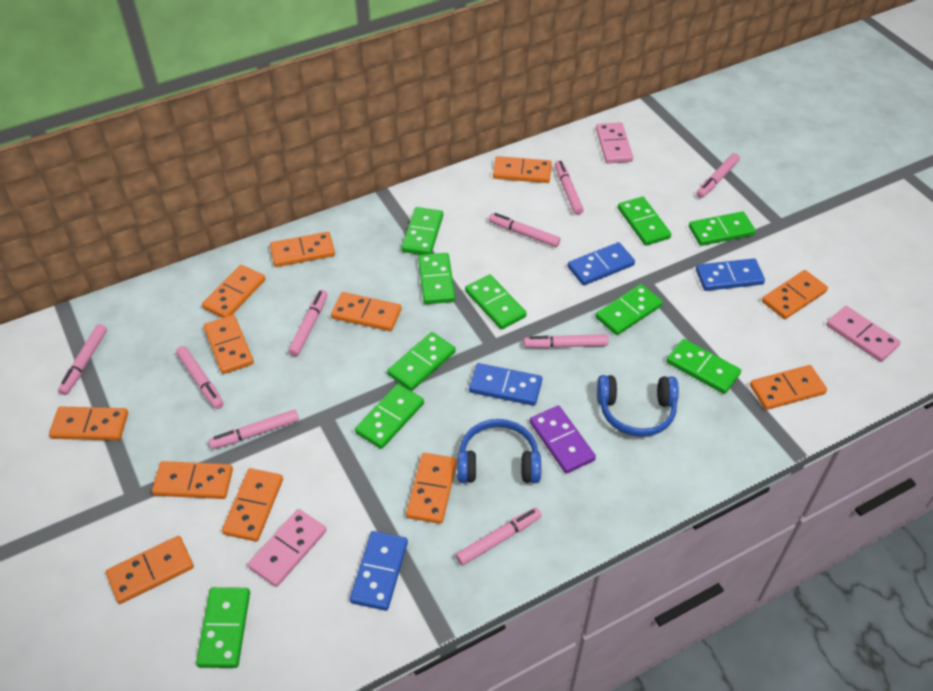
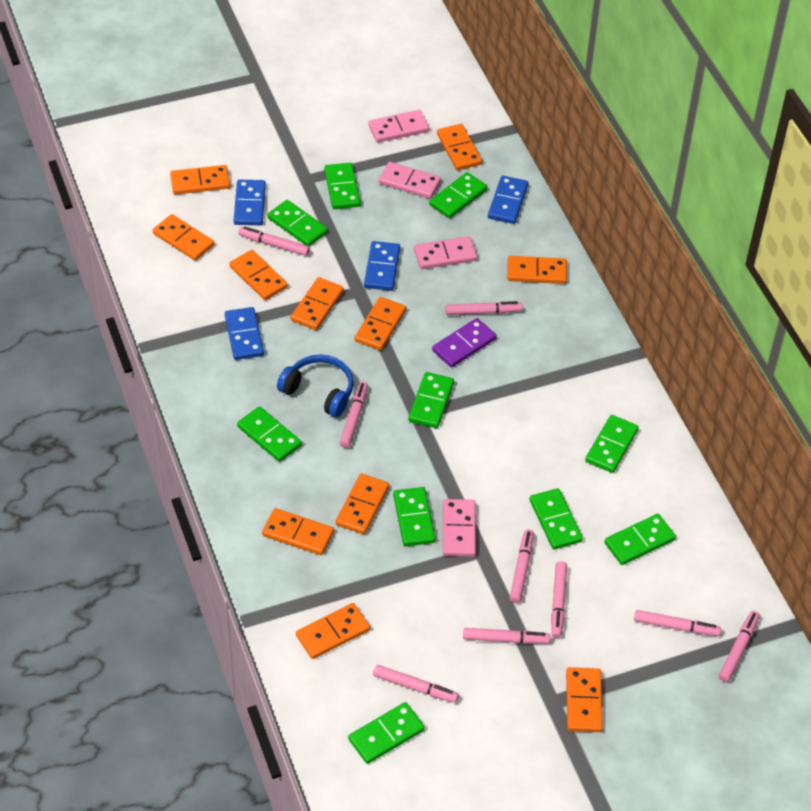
blue headphones: 2 -> 1
orange domino: 12 -> 11
pink domino: 3 -> 4

